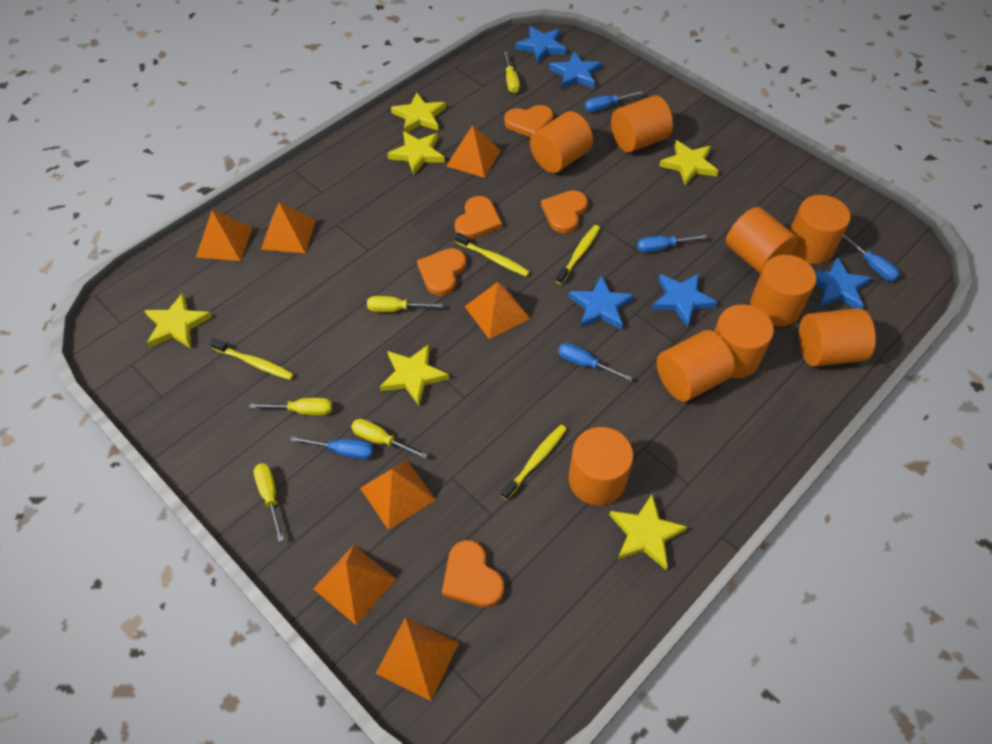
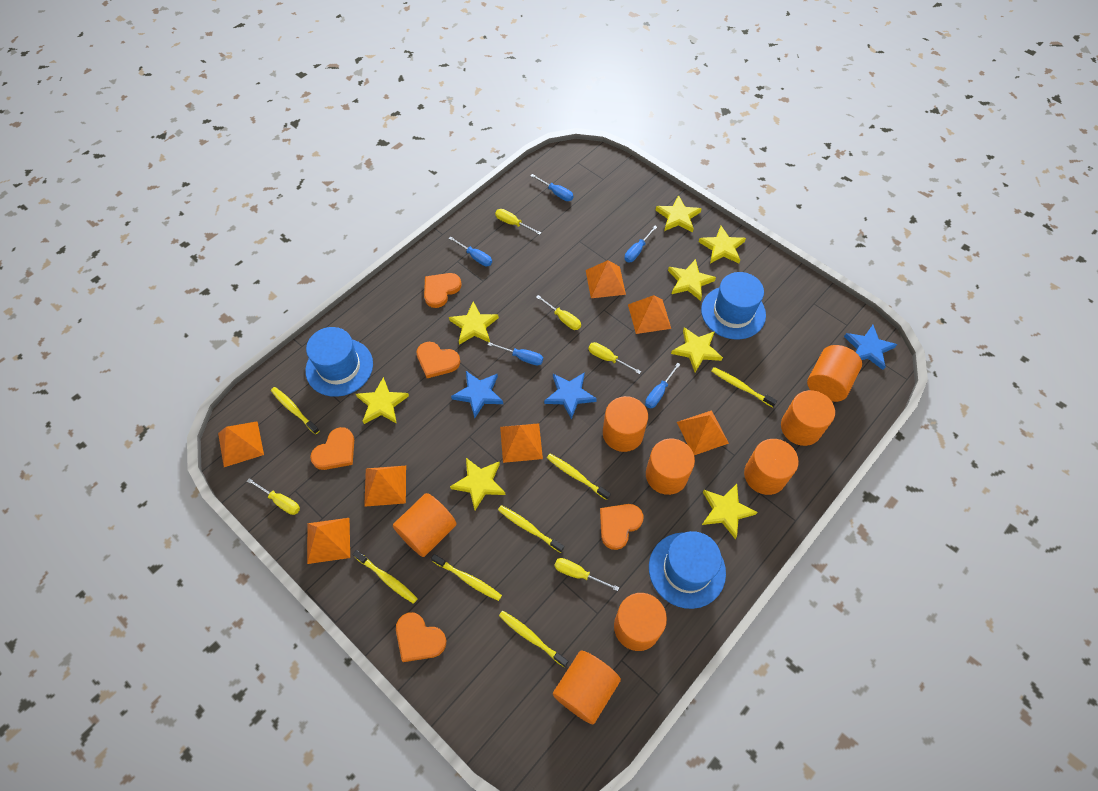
blue hat: 0 -> 3
blue star: 5 -> 3
orange cylinder: 9 -> 8
yellow star: 6 -> 8
yellow toothbrush: 4 -> 7

